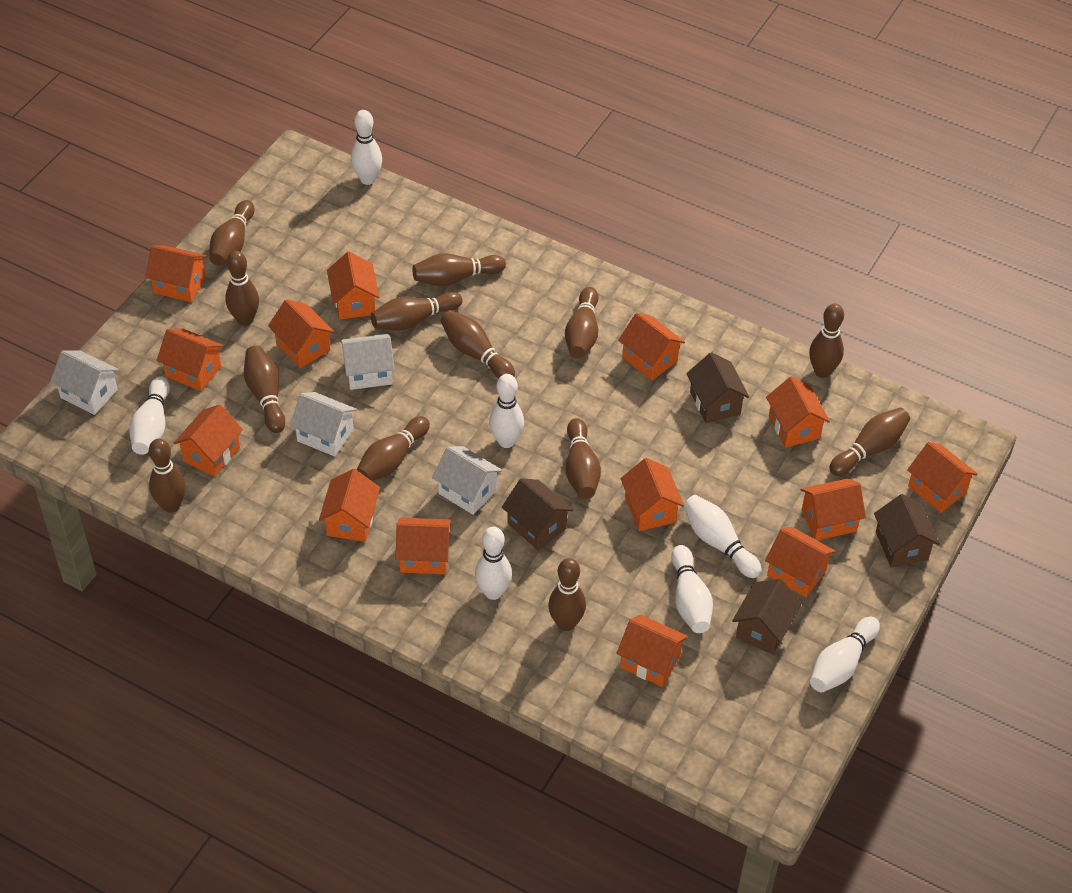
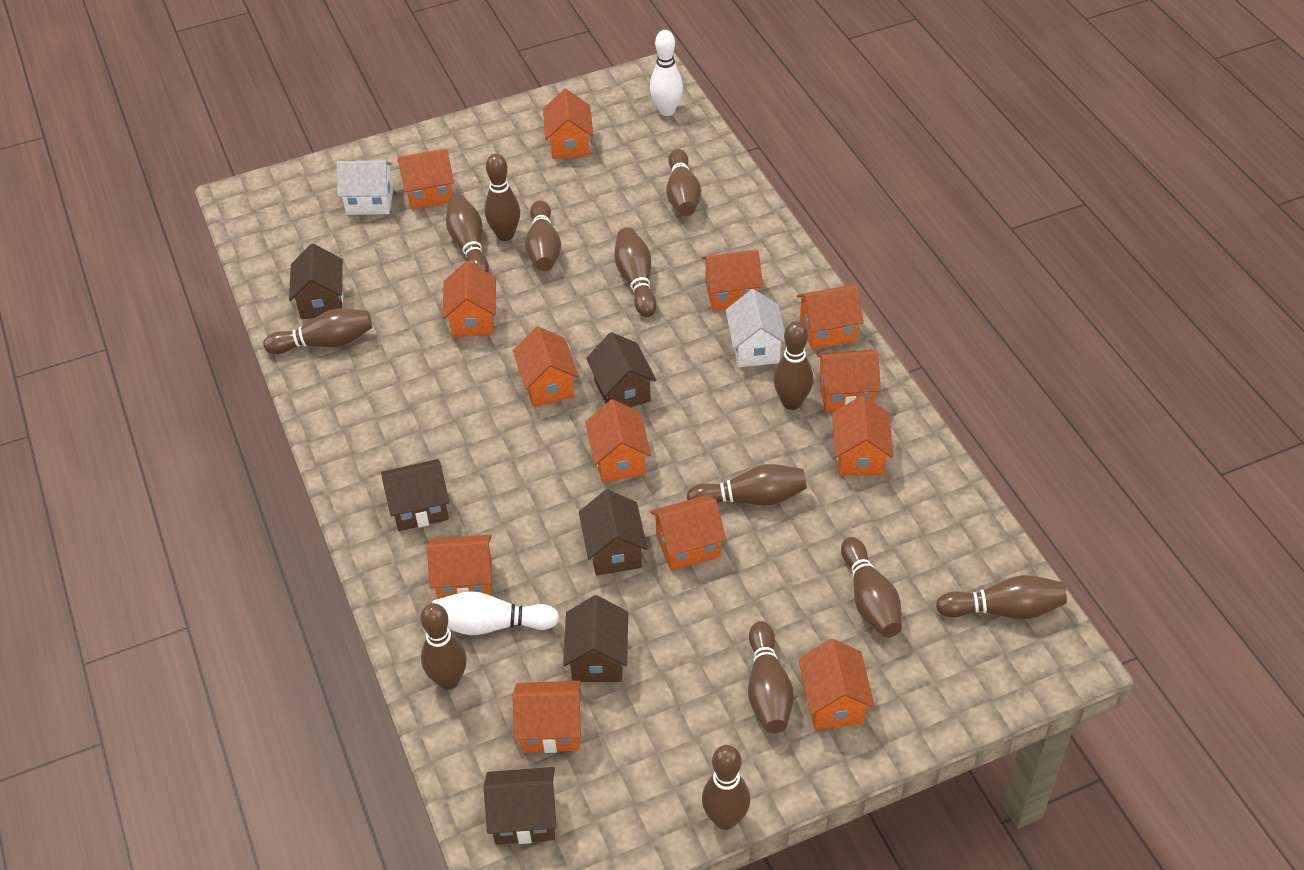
brown house: 4 -> 6
orange house: 14 -> 13
white bowling pin: 7 -> 2
white house: 4 -> 2

